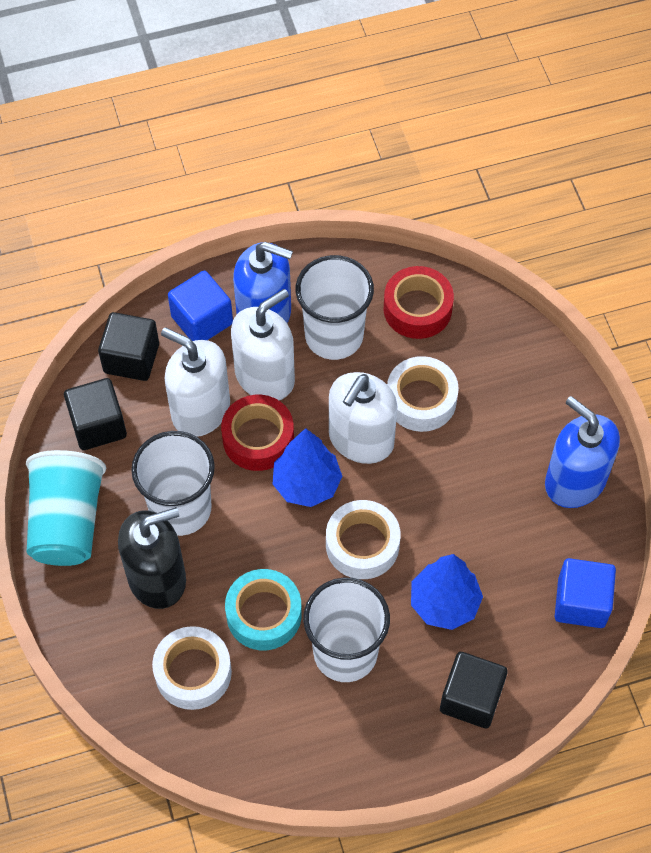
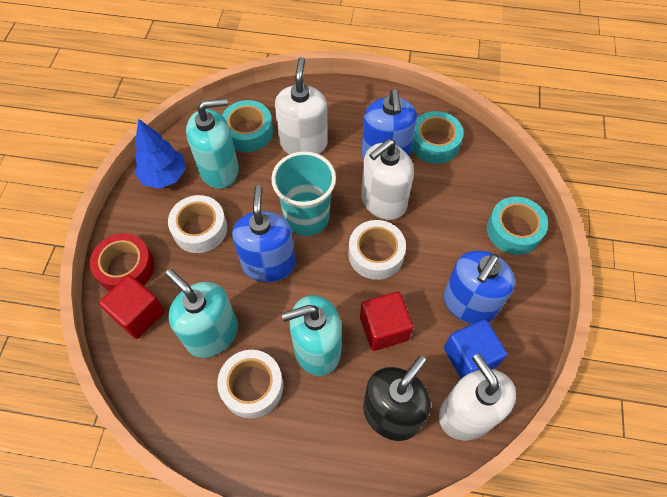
black cube: 3 -> 0
blue cube: 2 -> 1
blue soap dispenser: 2 -> 3
blue tree: 2 -> 1
red cube: 0 -> 2
red tape: 2 -> 1
turquoise soap dispenser: 0 -> 3
turquoise tape: 1 -> 3
white cup: 3 -> 0

